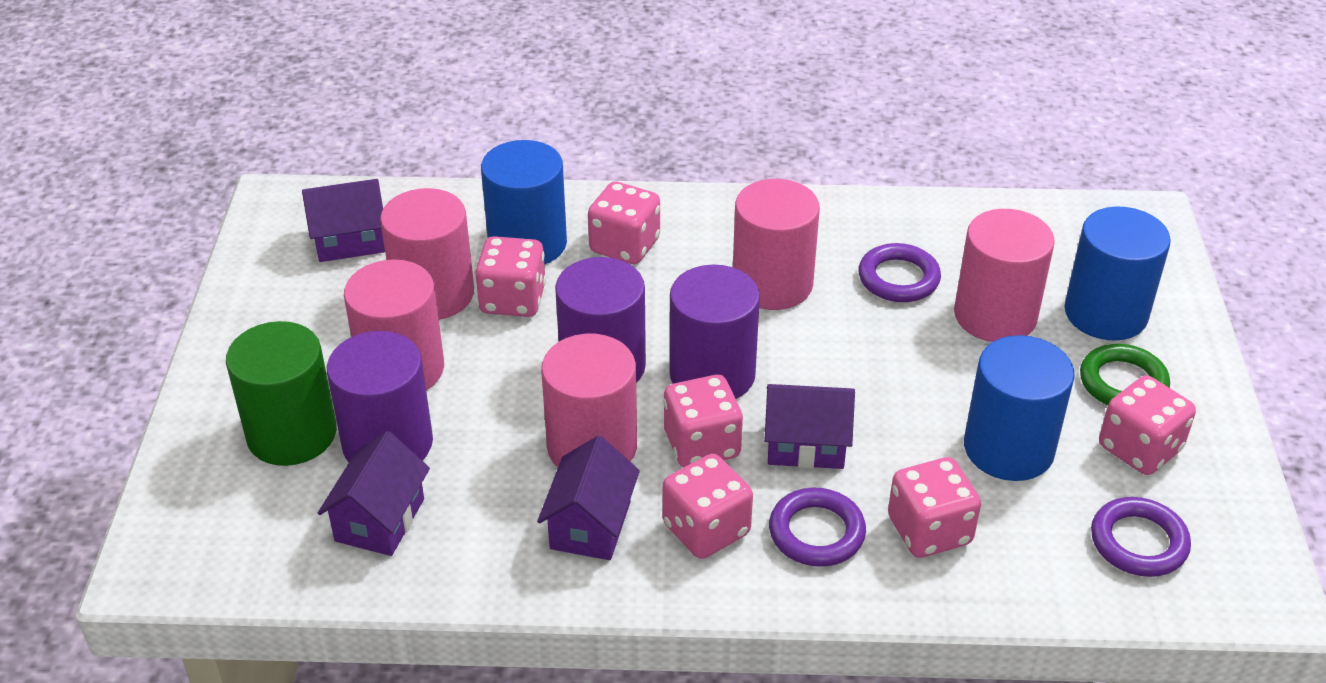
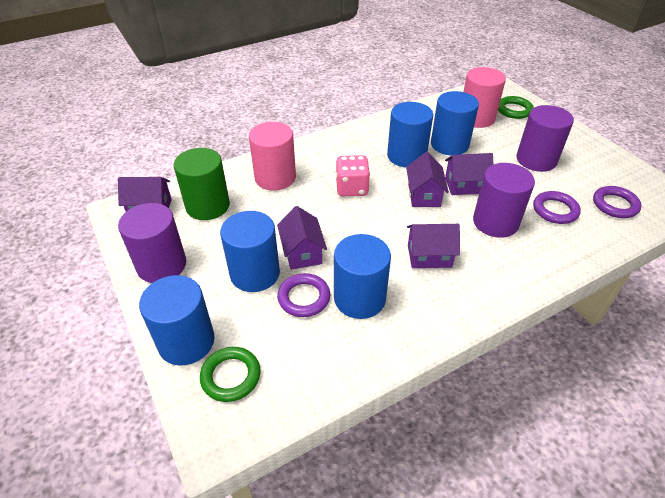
blue cylinder: 3 -> 5
green ring: 1 -> 2
pink cylinder: 5 -> 2
pink dice: 6 -> 1
purple house: 4 -> 5

